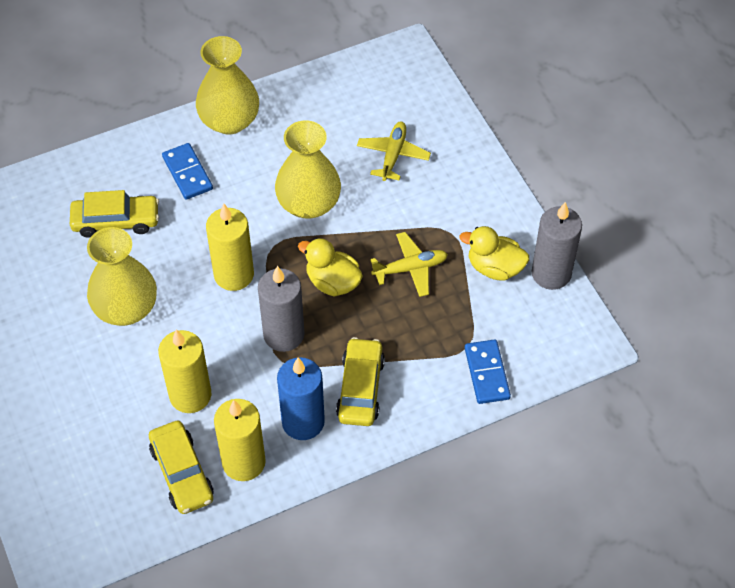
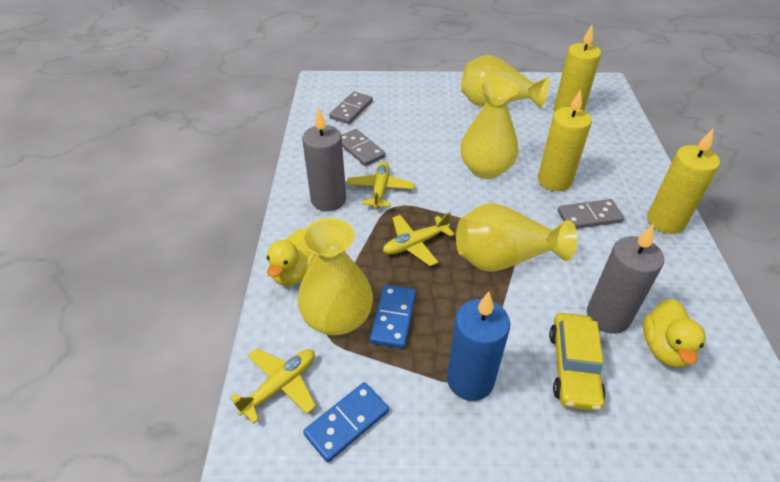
grey domino: 0 -> 3
yellow car: 3 -> 1
yellow plane: 2 -> 3
yellow vase: 3 -> 4

